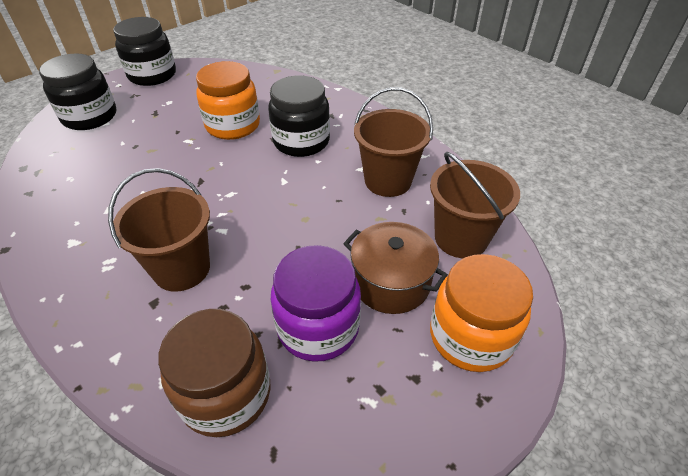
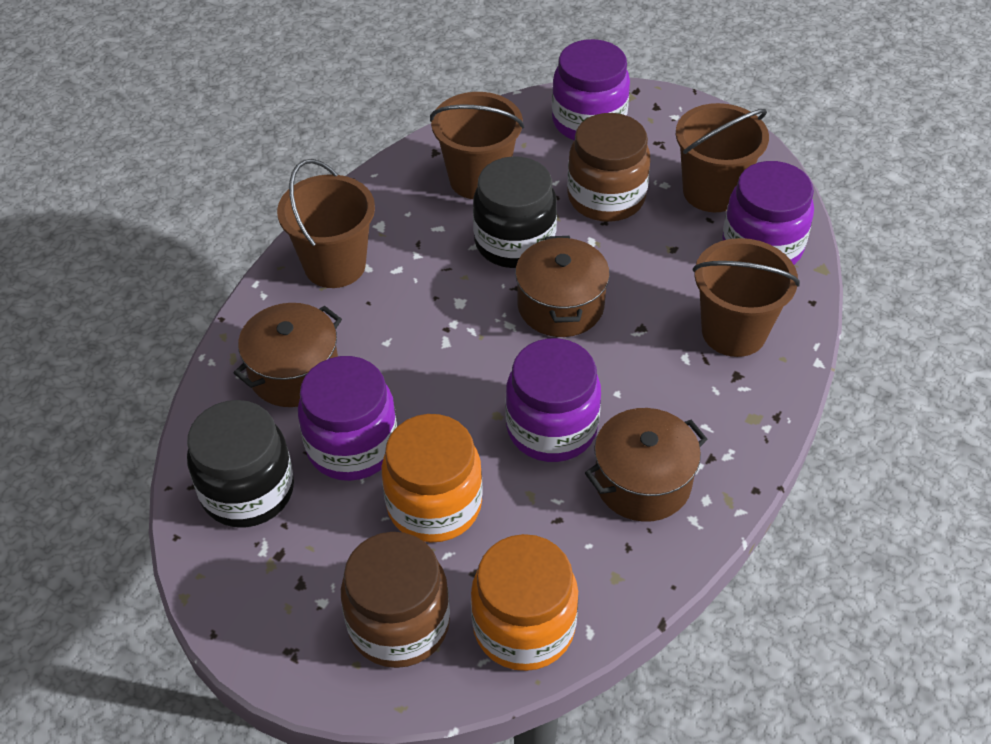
black jar: 3 -> 2
brown bucket: 3 -> 4
brown jar: 1 -> 2
brown pot: 1 -> 3
purple jar: 1 -> 4

